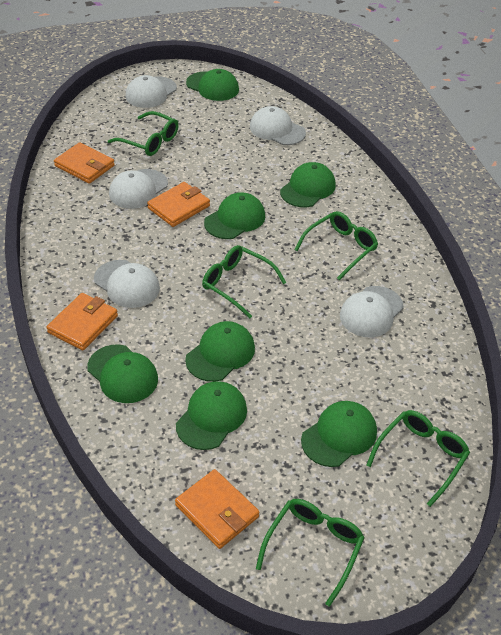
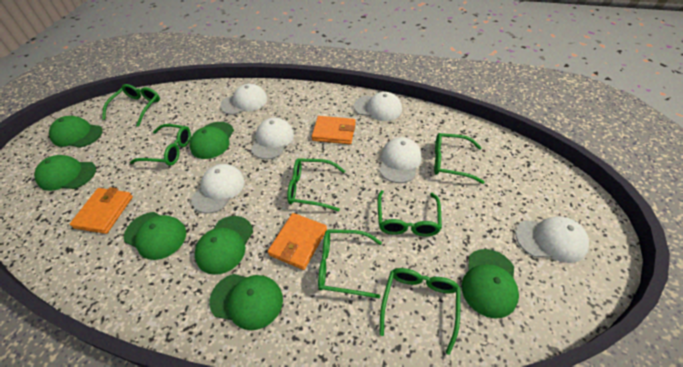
green glasses: 5 -> 7
orange wallet: 4 -> 3
white cap: 5 -> 6

